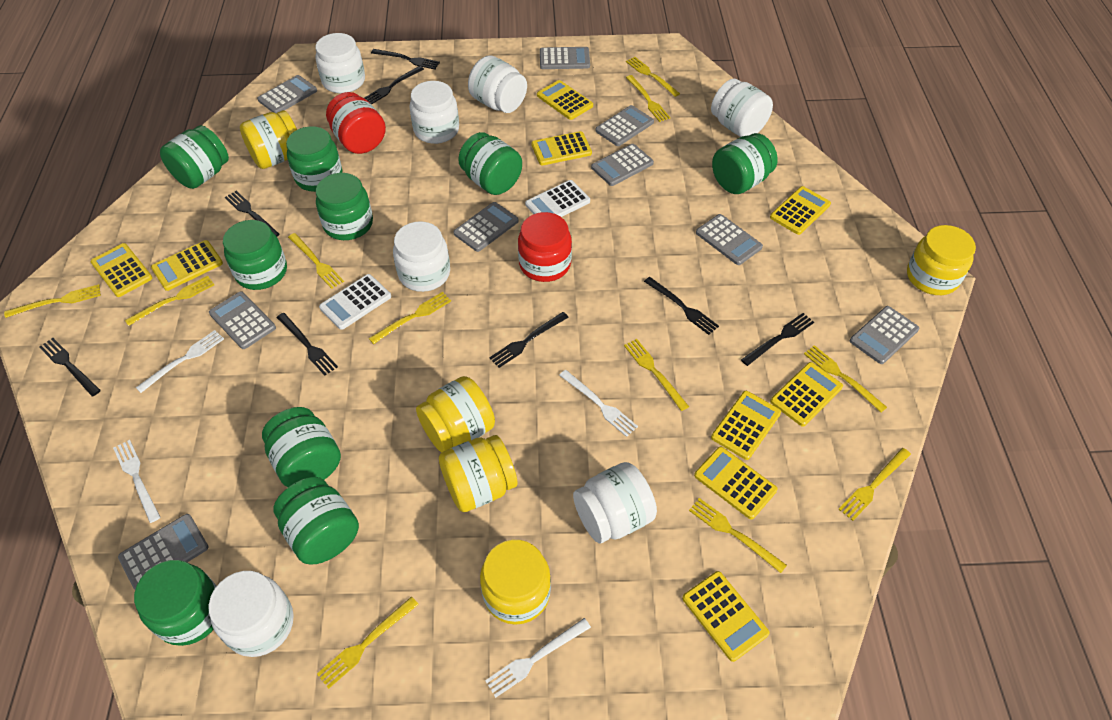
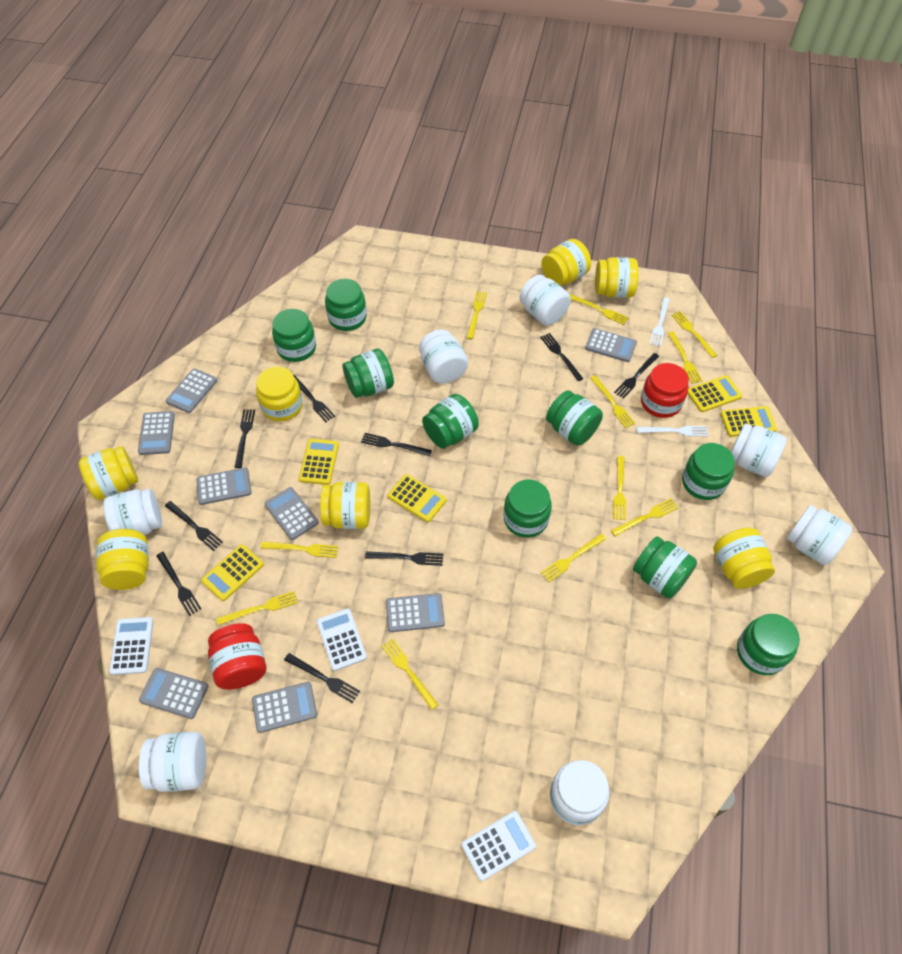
black fork: 8 -> 9
grey calculator: 9 -> 8
white calculator: 2 -> 3
white fork: 4 -> 2
yellow calculator: 9 -> 5
yellow jar: 5 -> 7

